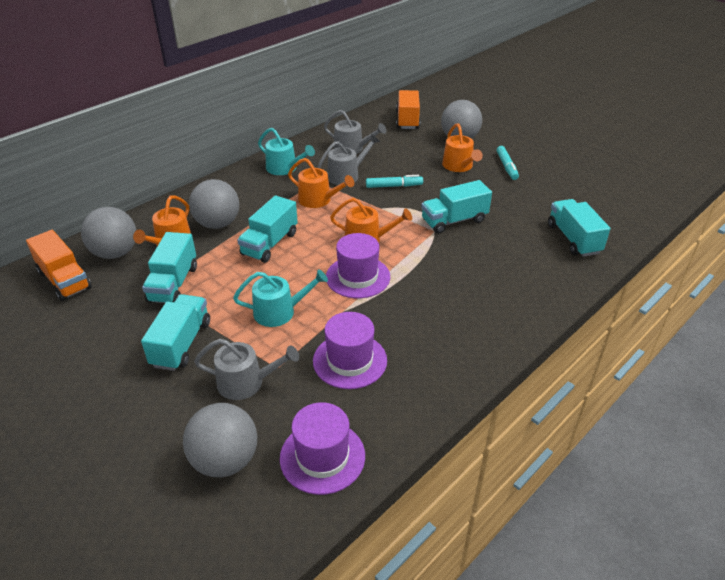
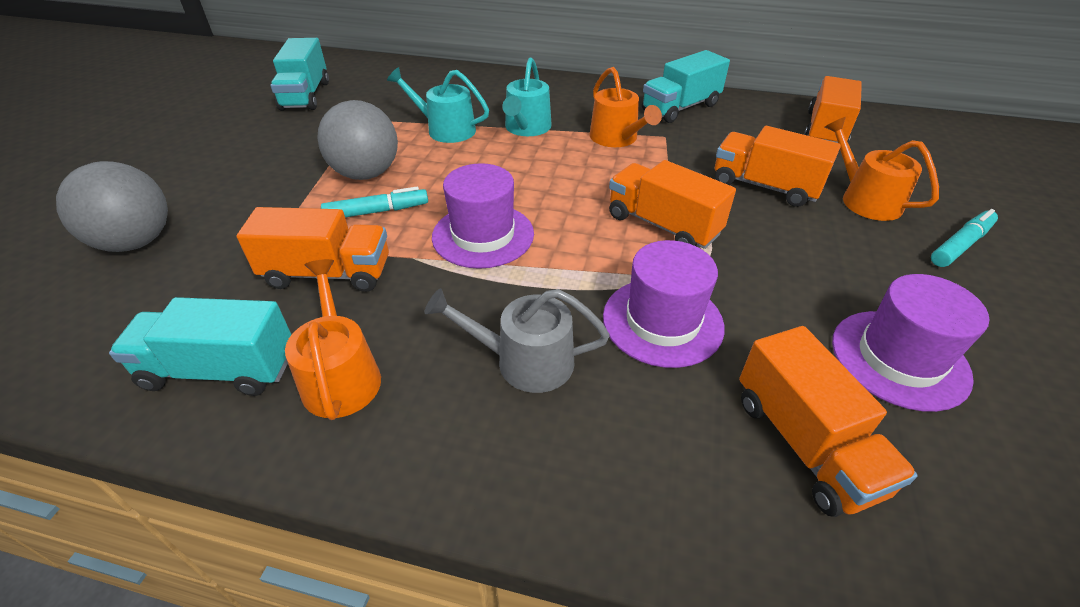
grey ball: 4 -> 2
grey watering can: 3 -> 1
orange truck: 2 -> 5
orange watering can: 4 -> 3
turquoise truck: 5 -> 3

